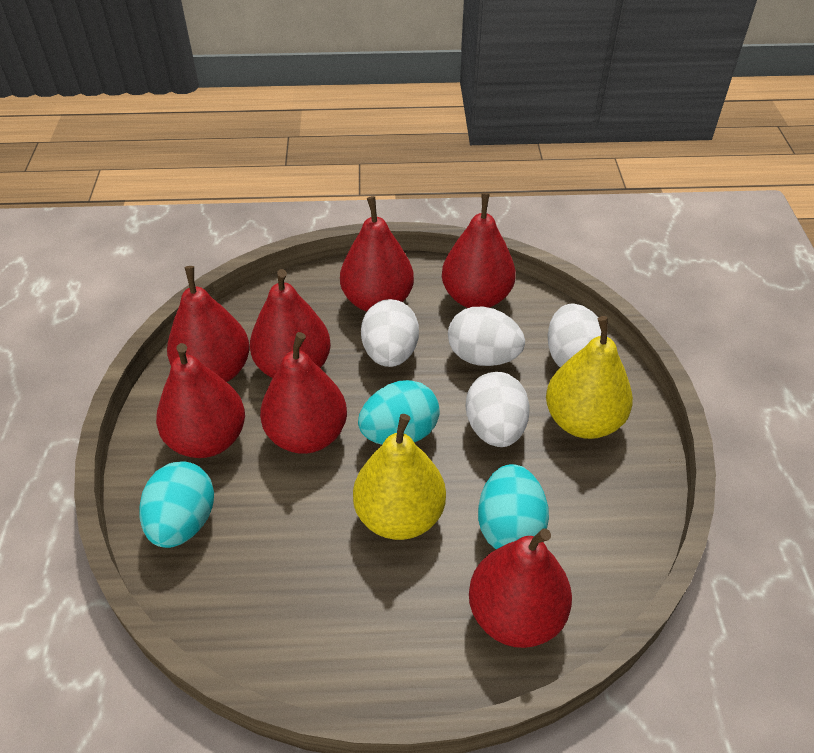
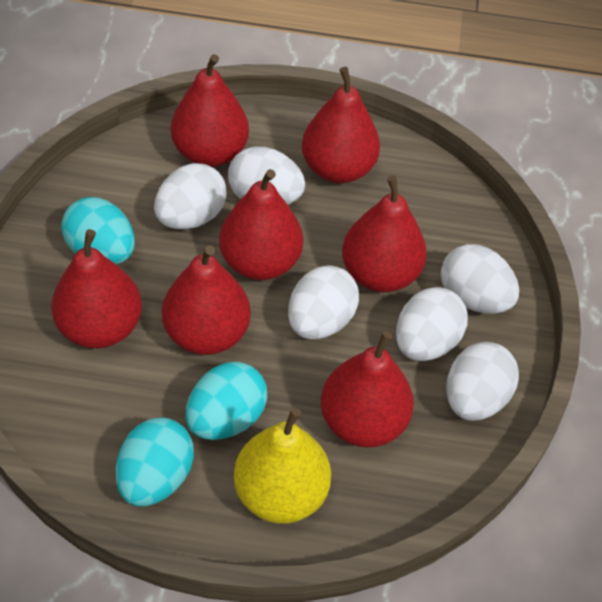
white egg: 4 -> 6
yellow pear: 2 -> 1

